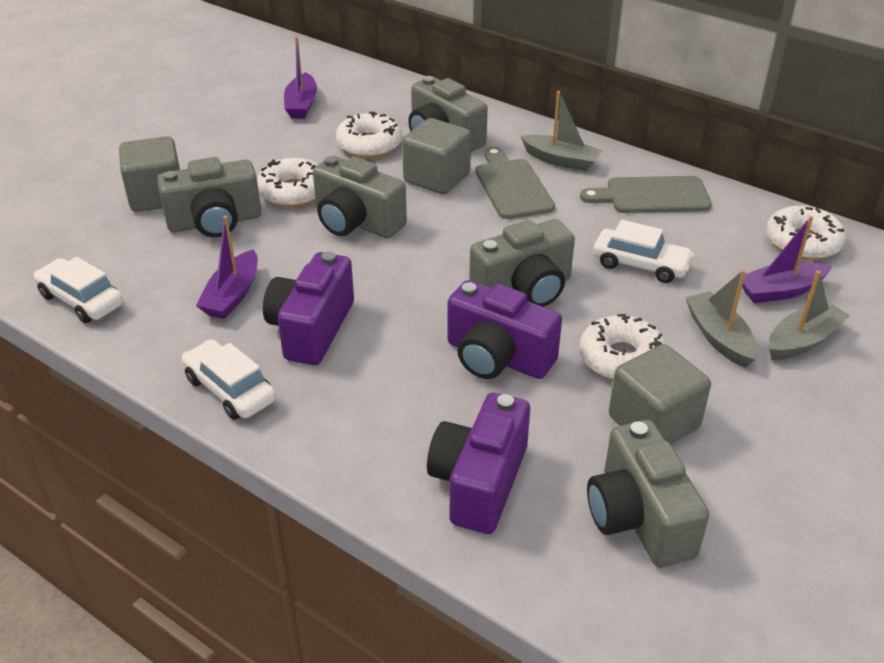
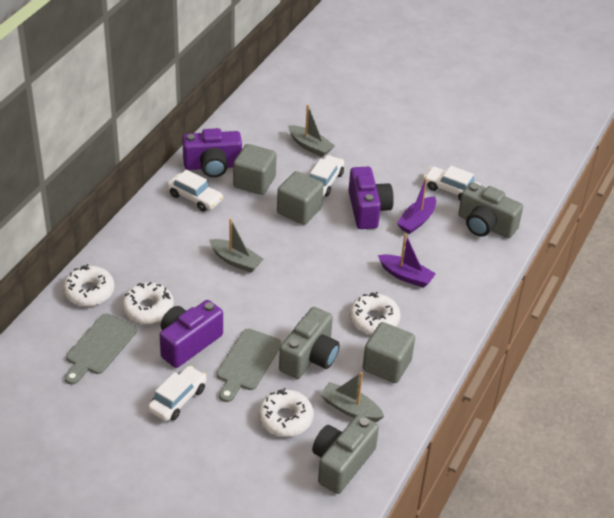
grey camera: 5 -> 3
purple boat: 3 -> 2
white car: 3 -> 4

